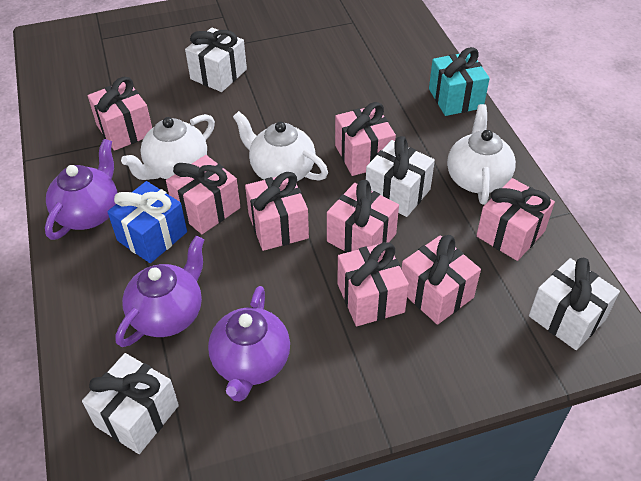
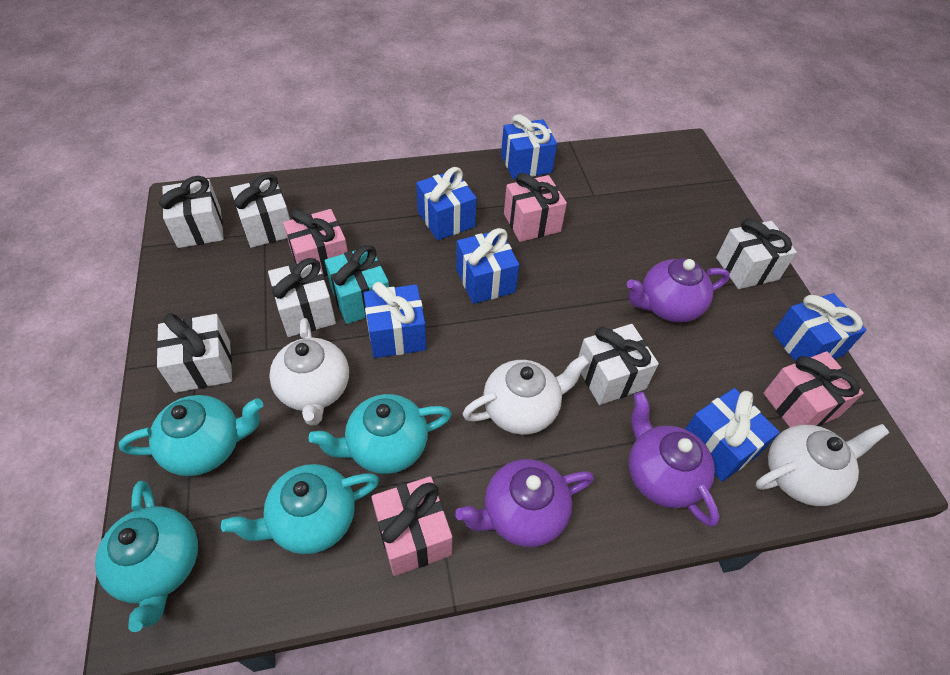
blue gift: 1 -> 6
pink gift: 8 -> 4
turquoise teapot: 0 -> 4
white gift: 4 -> 6

